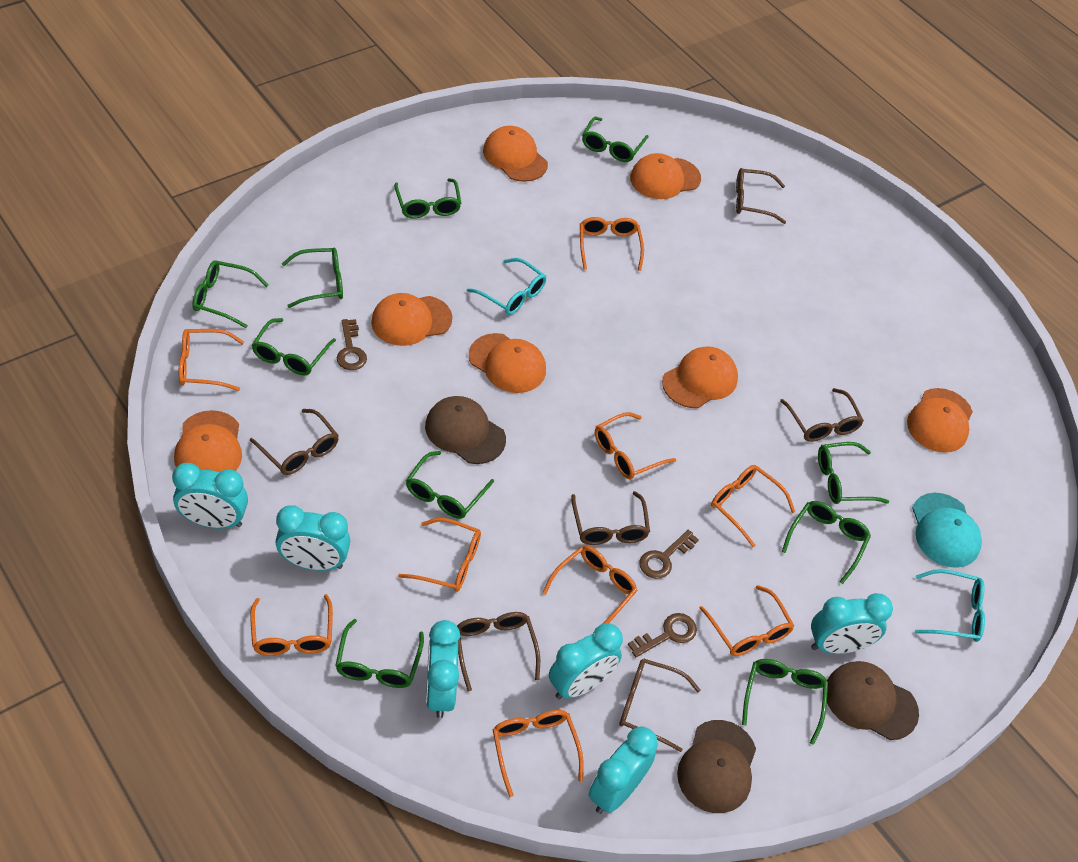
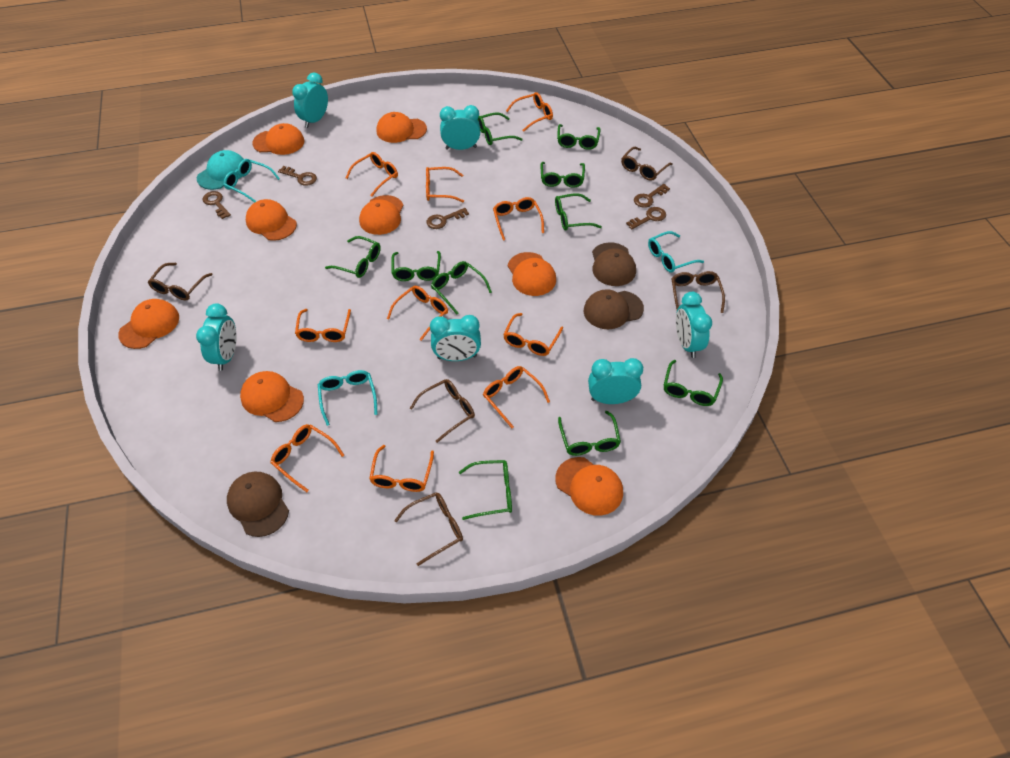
brown glasses: 6 -> 5
brown key: 3 -> 5
orange cap: 7 -> 8
orange glasses: 9 -> 10
turquoise glasses: 2 -> 3

